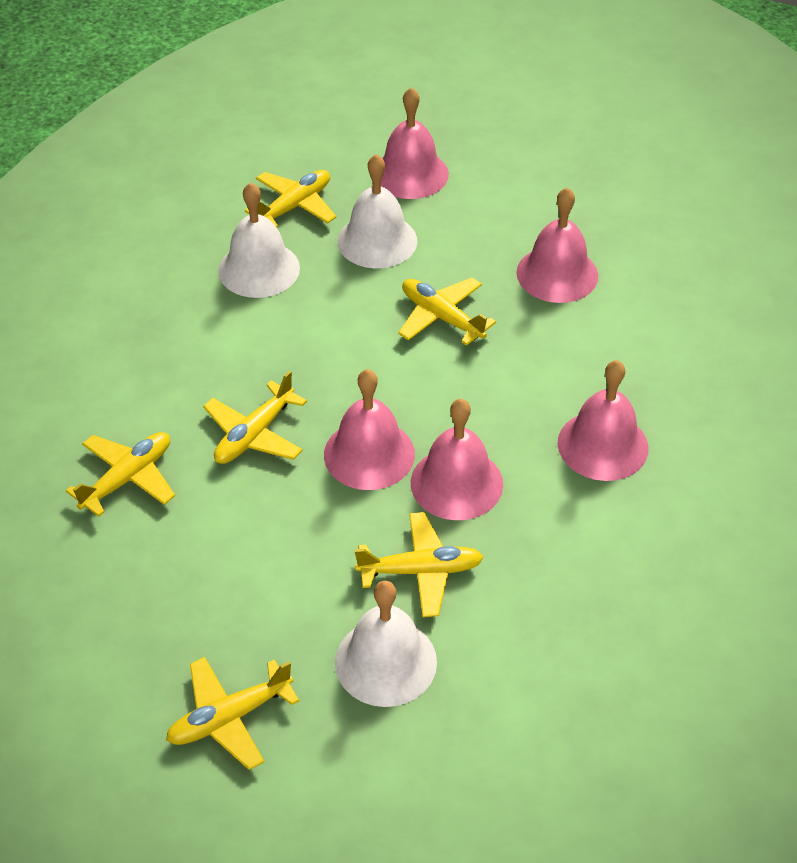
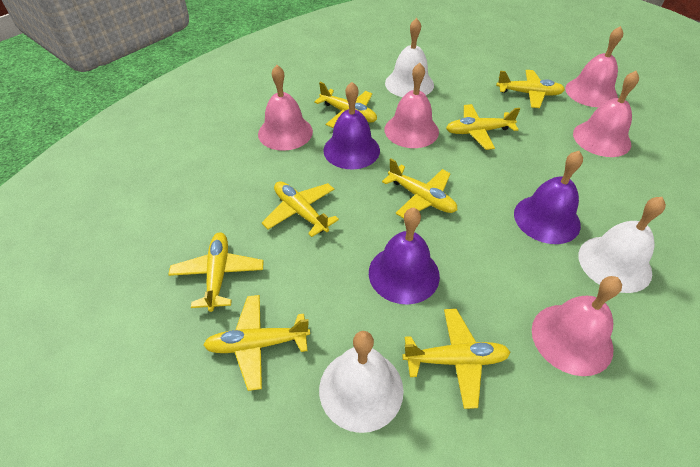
purple bell: 0 -> 3
yellow plane: 6 -> 8

